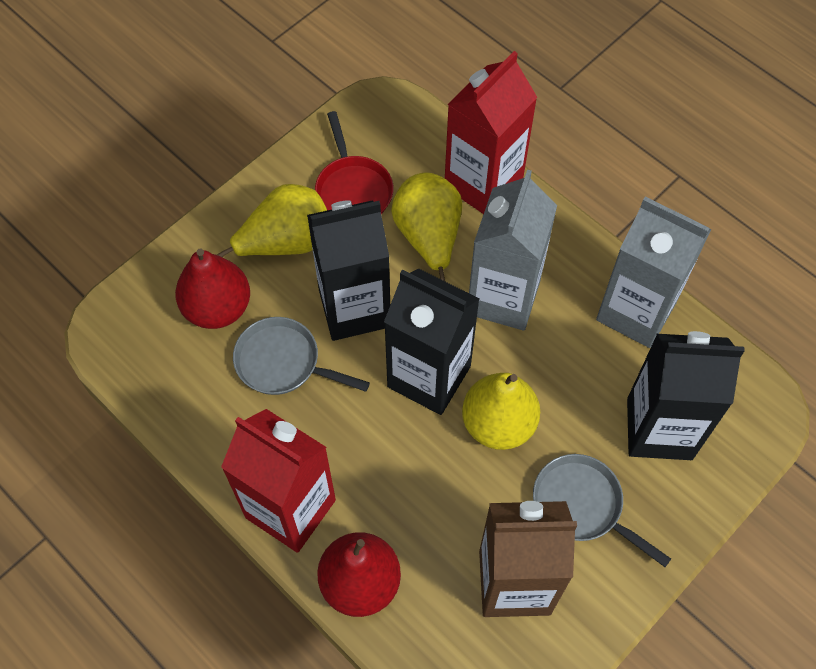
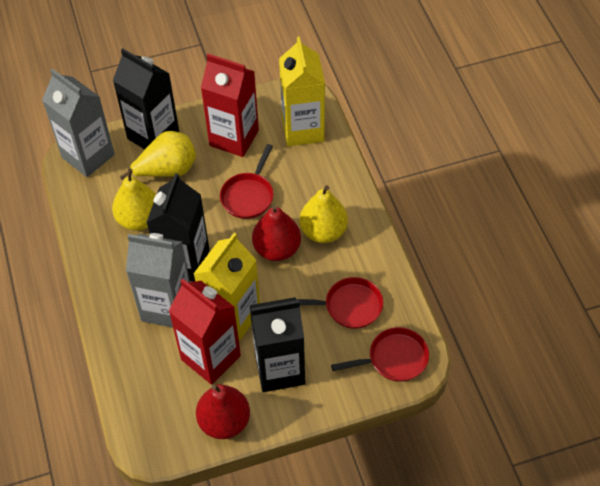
brown carton: 1 -> 0
grey pan: 2 -> 0
red pan: 1 -> 3
yellow carton: 0 -> 2

